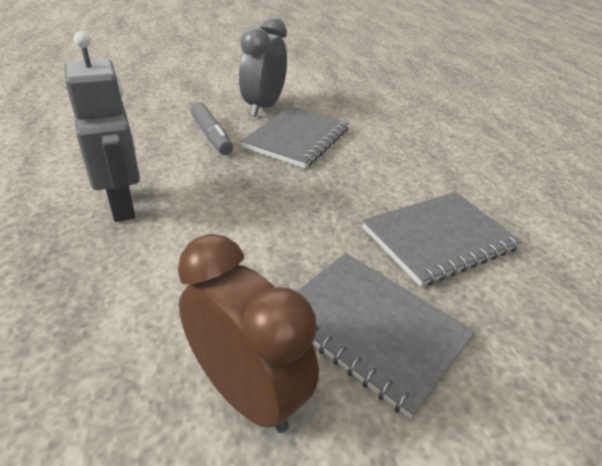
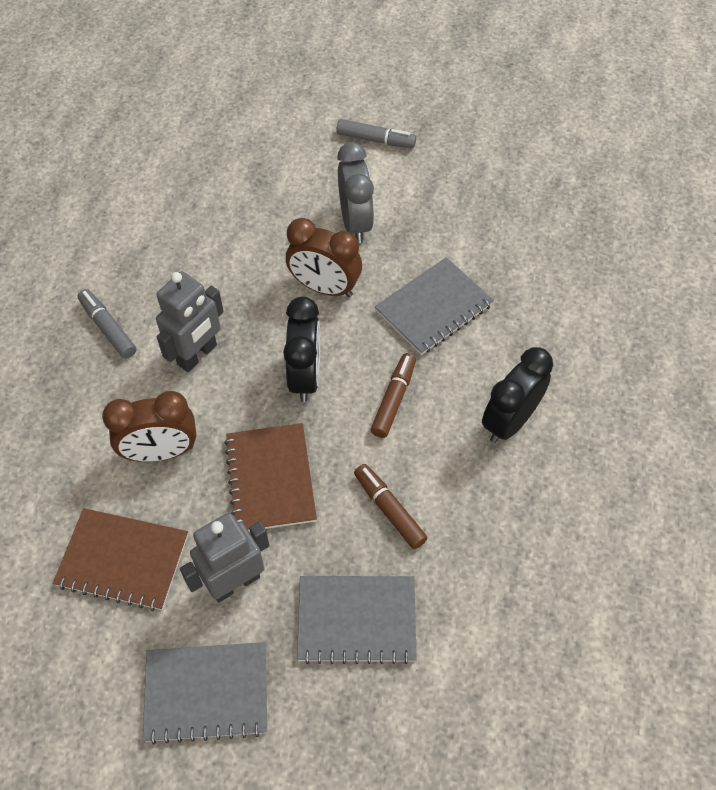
black clock: 0 -> 2
brown clock: 1 -> 2
brown marker: 0 -> 2
brown notebook: 0 -> 2
grey marker: 1 -> 2
grey robot: 1 -> 2

